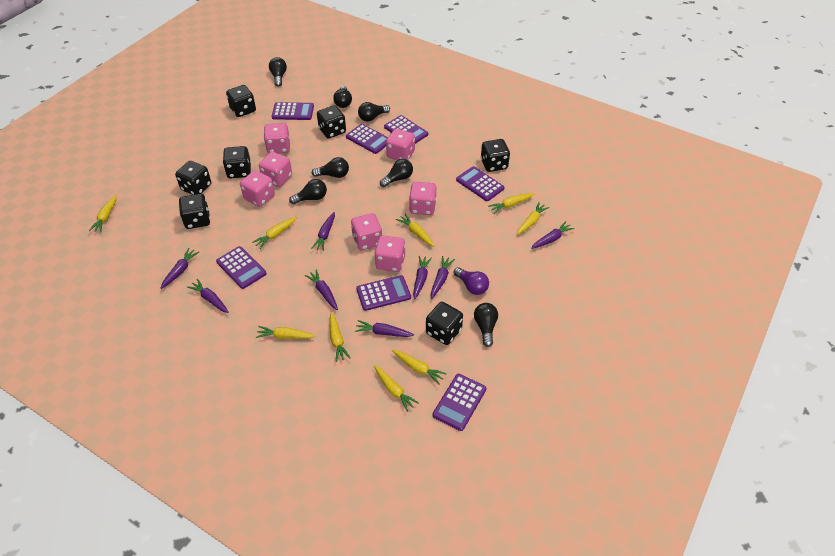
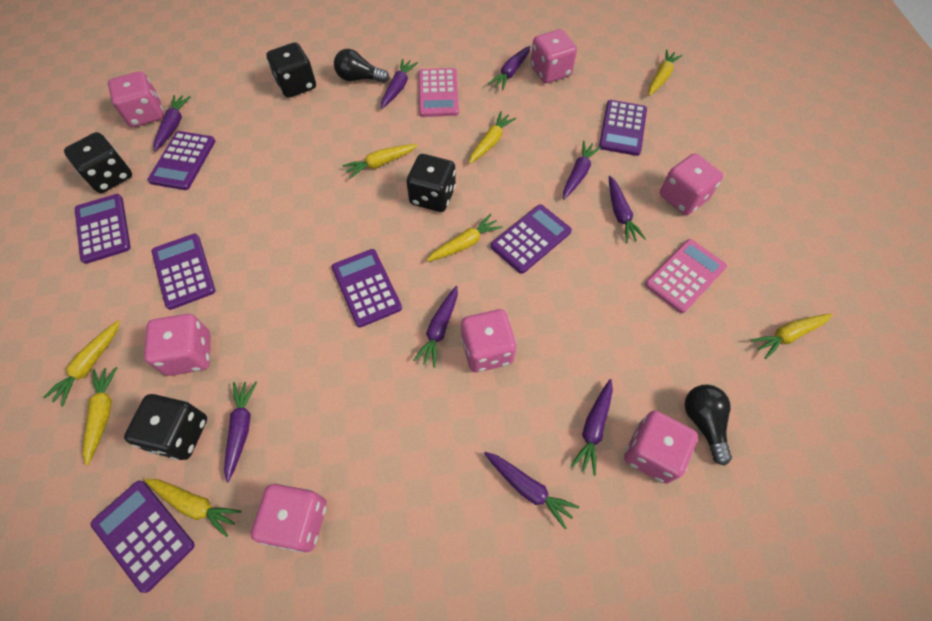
black dice: 7 -> 4
black light bulb: 7 -> 2
pink calculator: 0 -> 2
purple carrot: 8 -> 9
purple light bulb: 1 -> 0
yellow carrot: 9 -> 8

